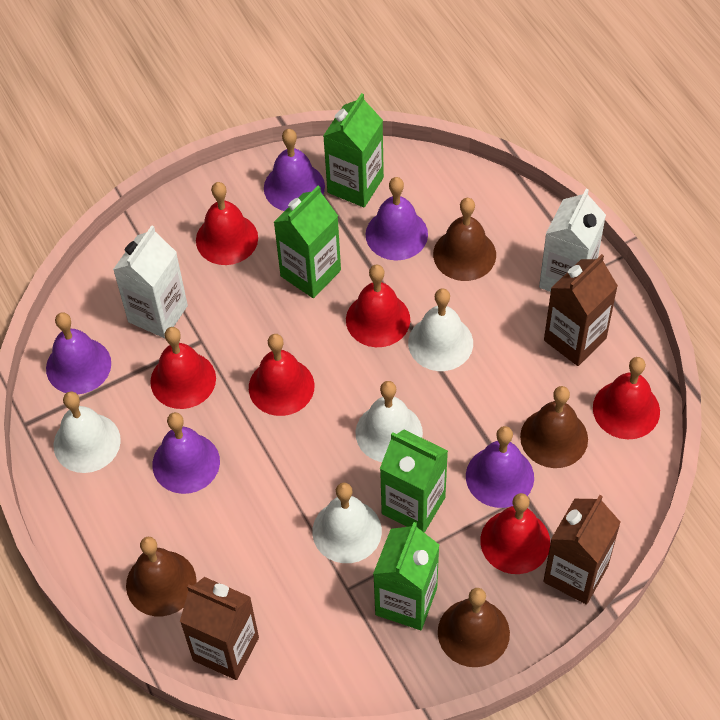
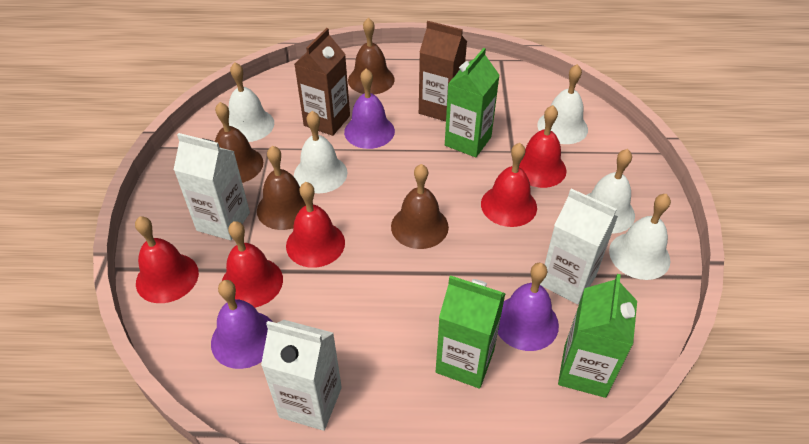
brown carton: 3 -> 2
green carton: 4 -> 3
purple bell: 5 -> 3
red bell: 6 -> 5
white bell: 4 -> 5
white carton: 2 -> 3

